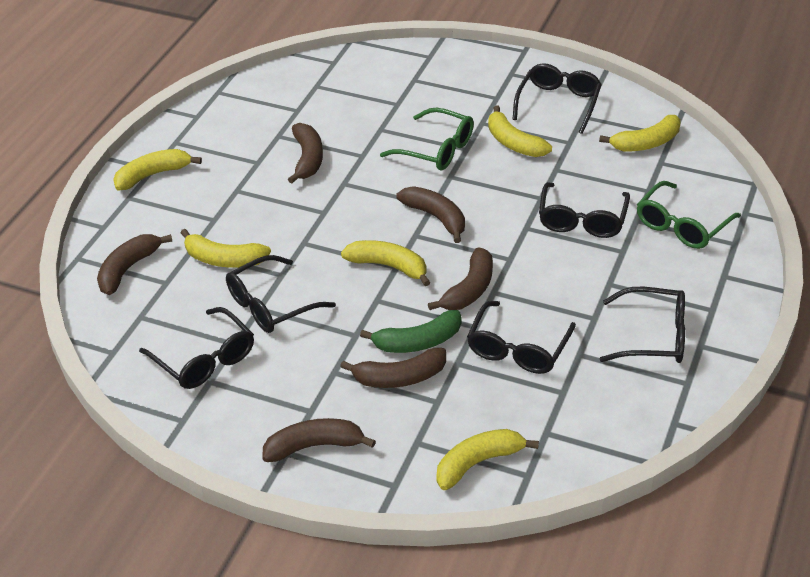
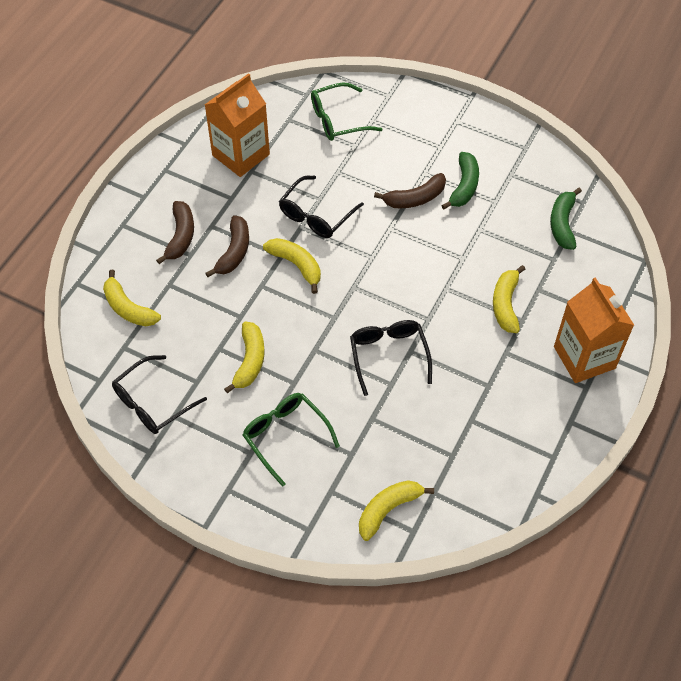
black glasses: 6 -> 3
brown banana: 6 -> 3
green banana: 1 -> 2
orange carton: 0 -> 2
yellow banana: 6 -> 5

